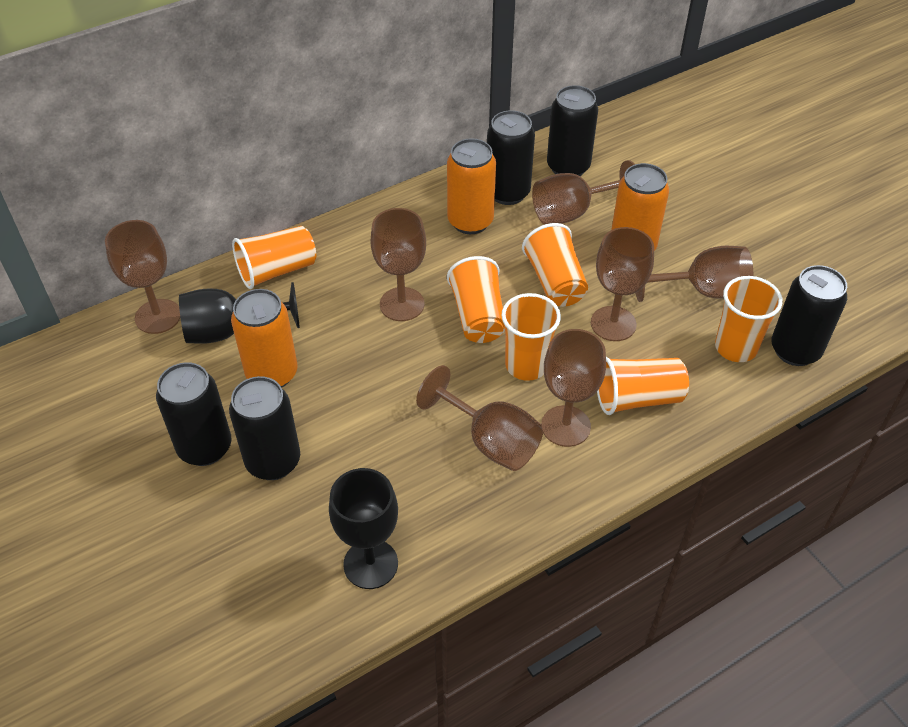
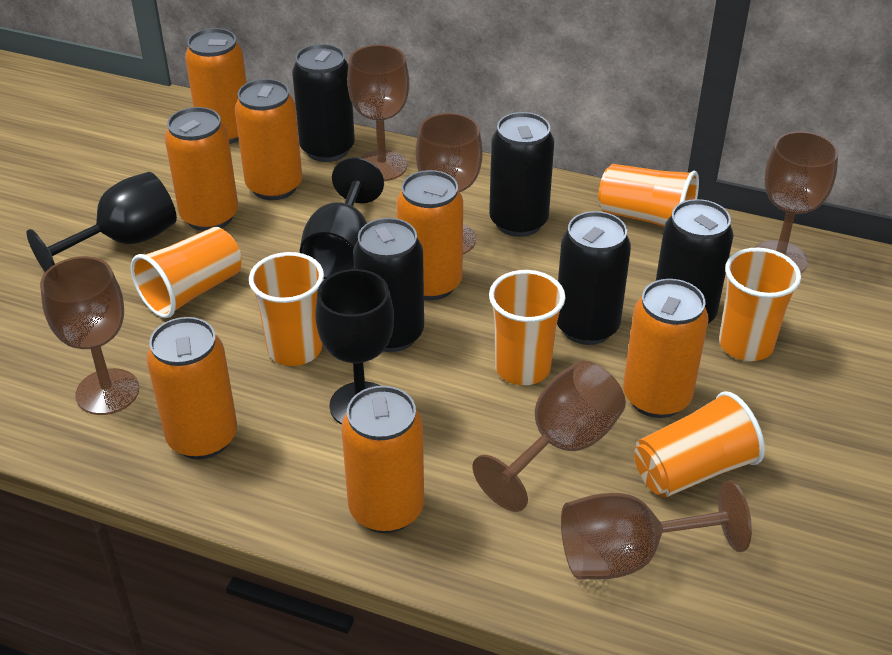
black goblet: 2 -> 3
brown goblet: 7 -> 6
orange can: 3 -> 7

